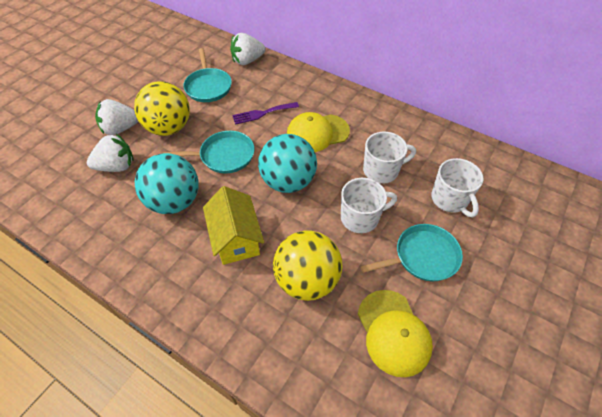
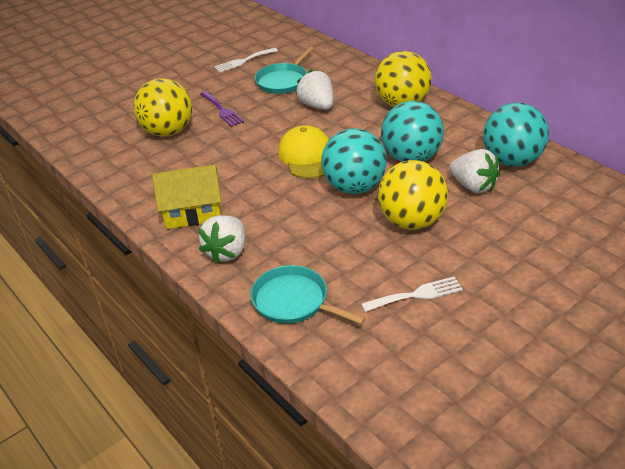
turquoise ball: 2 -> 3
turquoise pan: 3 -> 2
white fork: 0 -> 2
white mug: 3 -> 0
yellow ball: 2 -> 3
yellow cap: 2 -> 1

